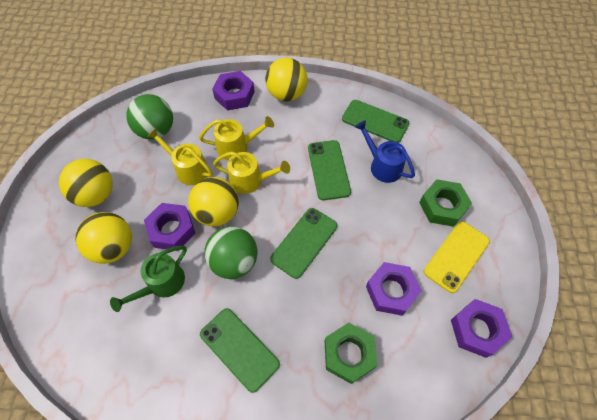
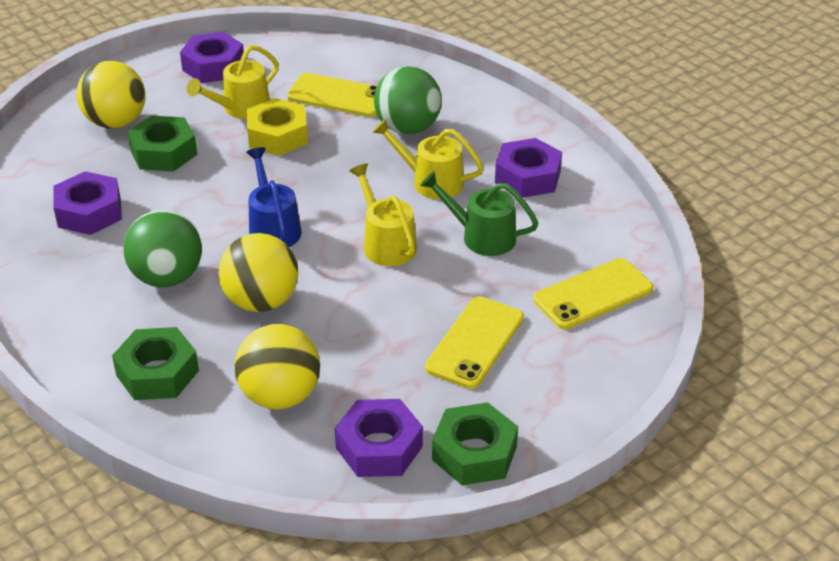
green nut: 2 -> 3
green phone: 4 -> 0
yellow ball: 4 -> 3
yellow nut: 0 -> 1
yellow phone: 1 -> 3

